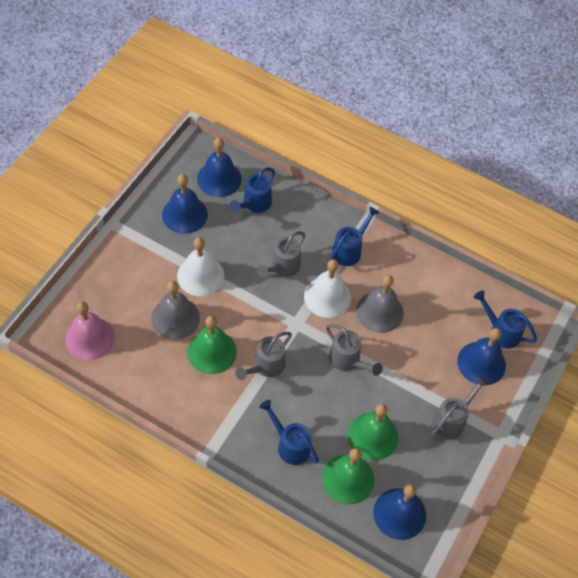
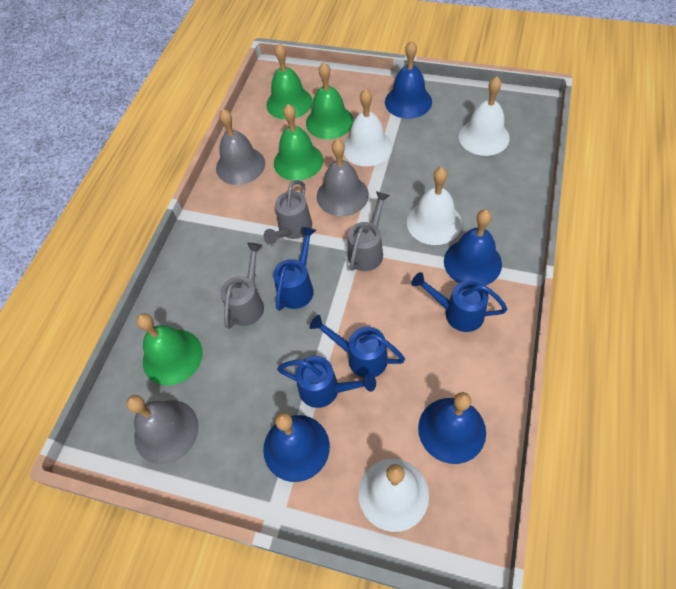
green bell: 3 -> 4
grey bell: 2 -> 3
grey watering can: 4 -> 3
pink bell: 1 -> 0
white bell: 2 -> 4

